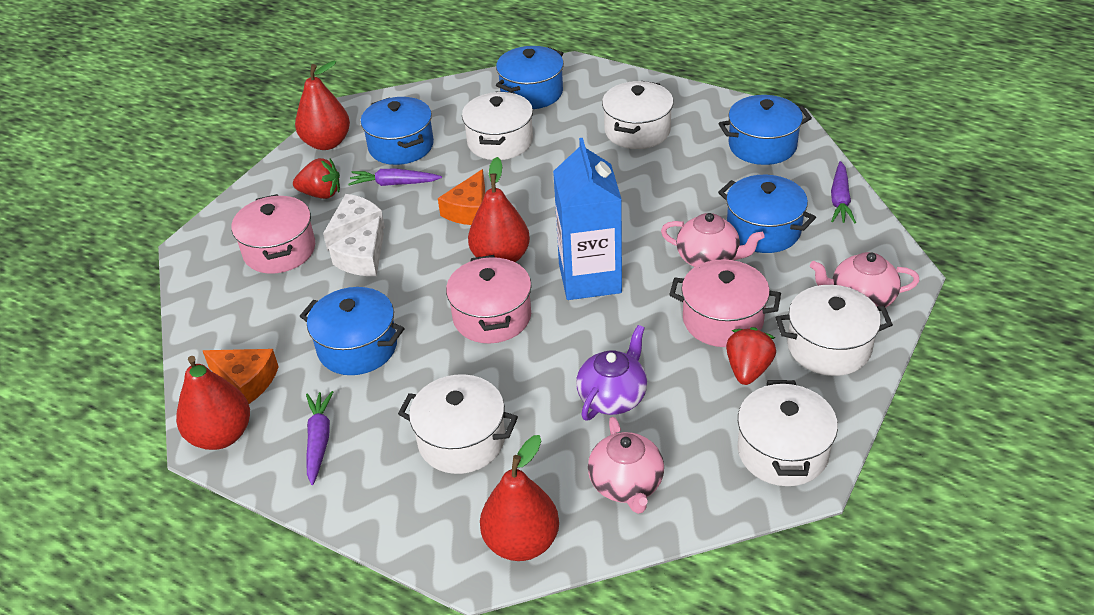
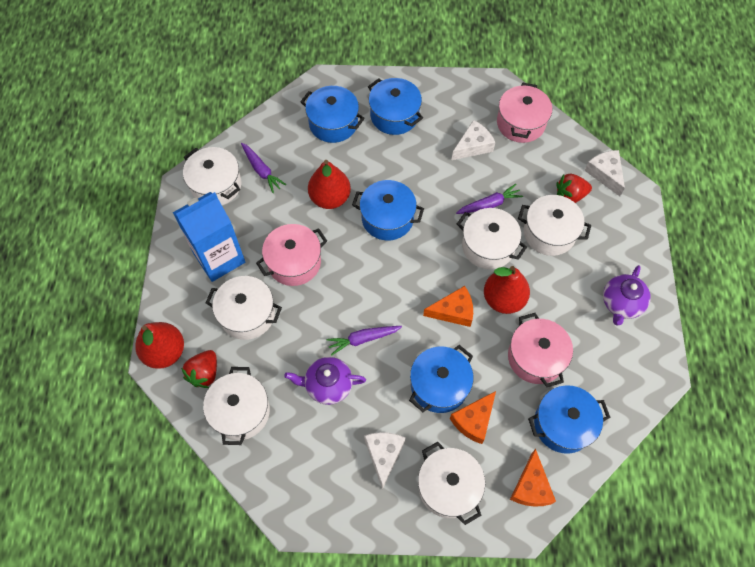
orange cheese: 2 -> 3
pink teapot: 3 -> 0
purple teapot: 1 -> 2
red pear: 4 -> 3
white cheese: 2 -> 3
white pot: 5 -> 6

